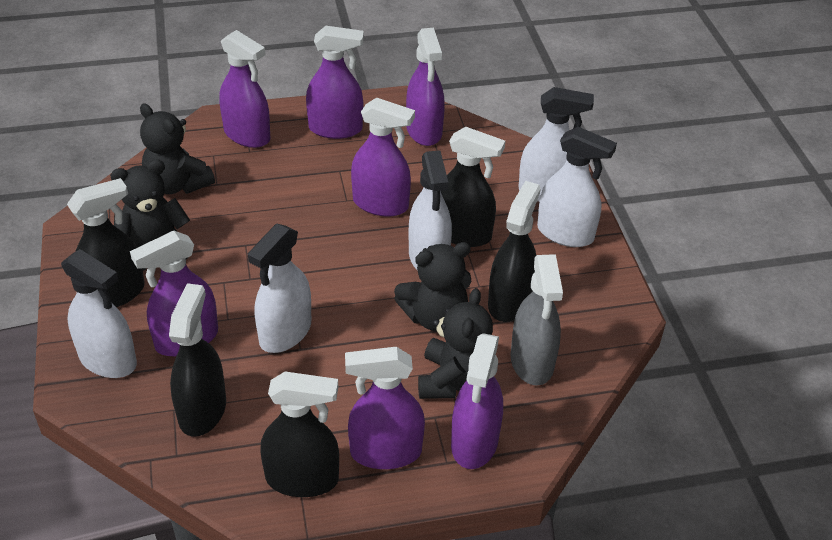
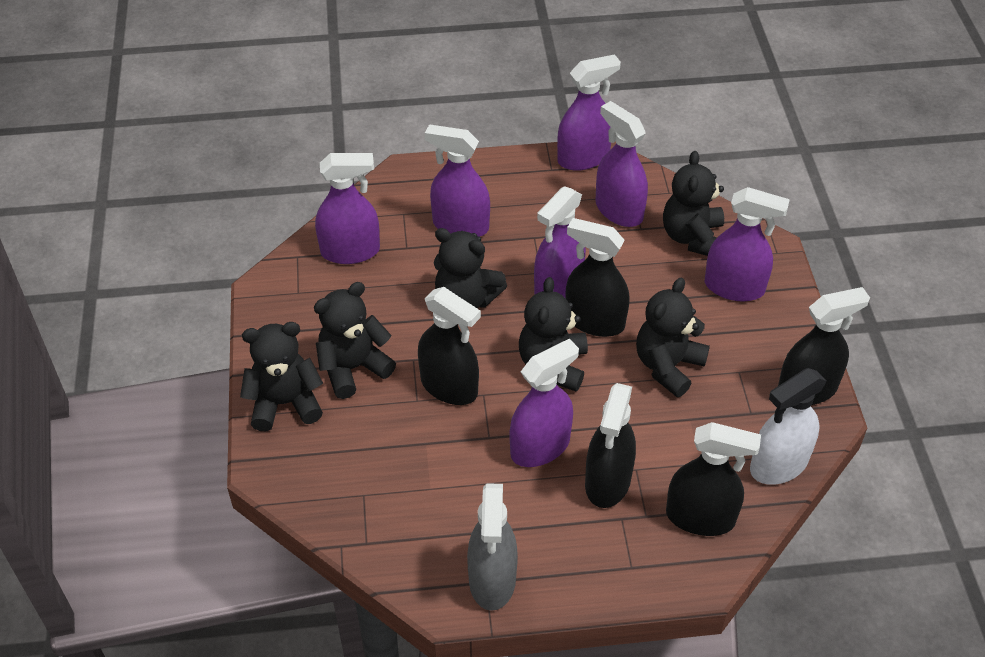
black teddy bear: 4 -> 6
white spray bottle: 5 -> 1

